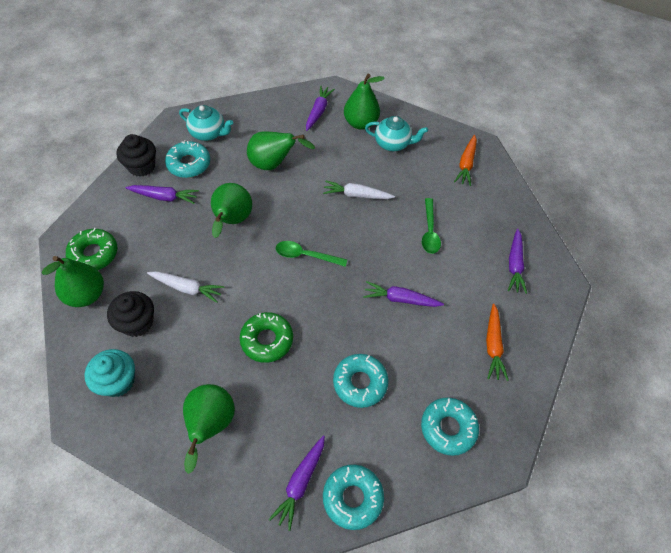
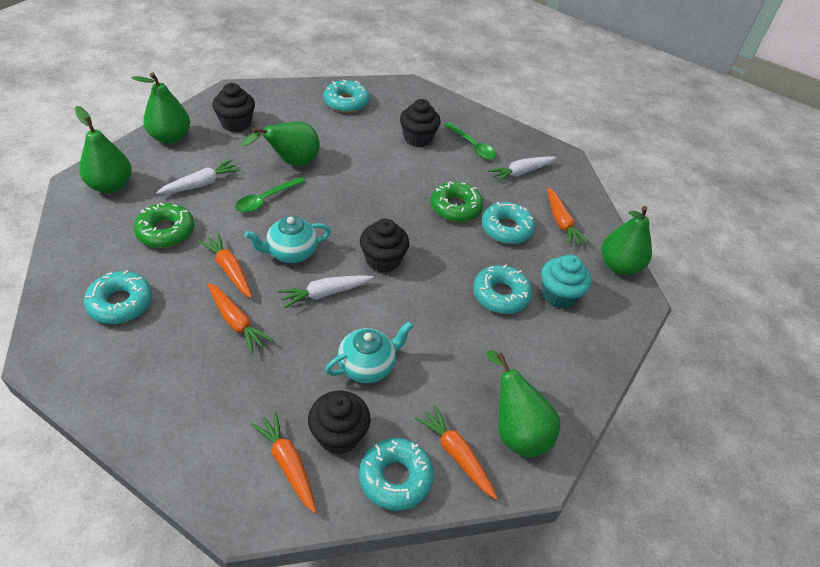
black cupcake: 2 -> 4
orange carrot: 2 -> 5
purple carrot: 5 -> 0
turquoise donut: 4 -> 5
white carrot: 2 -> 3

